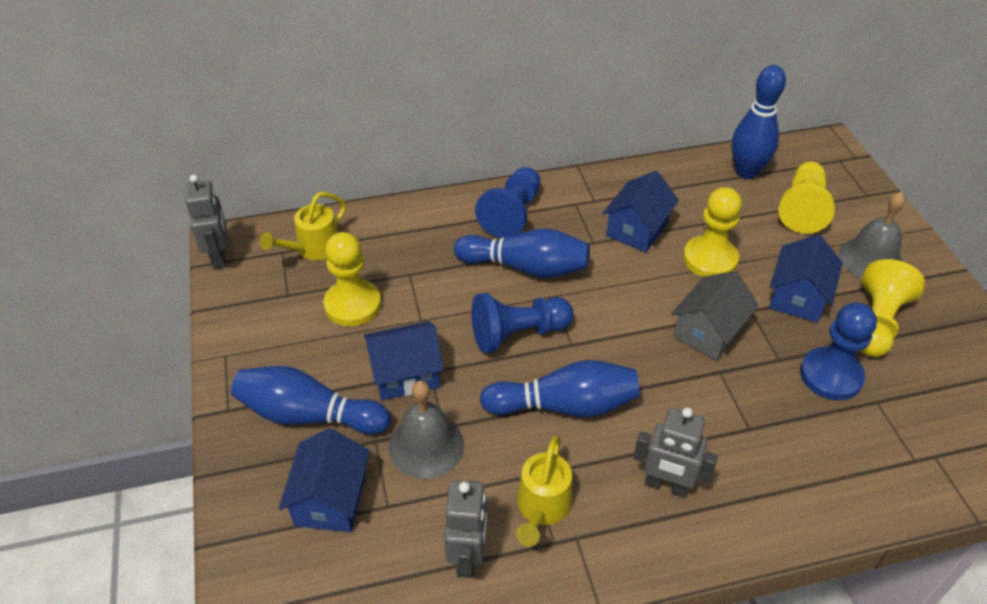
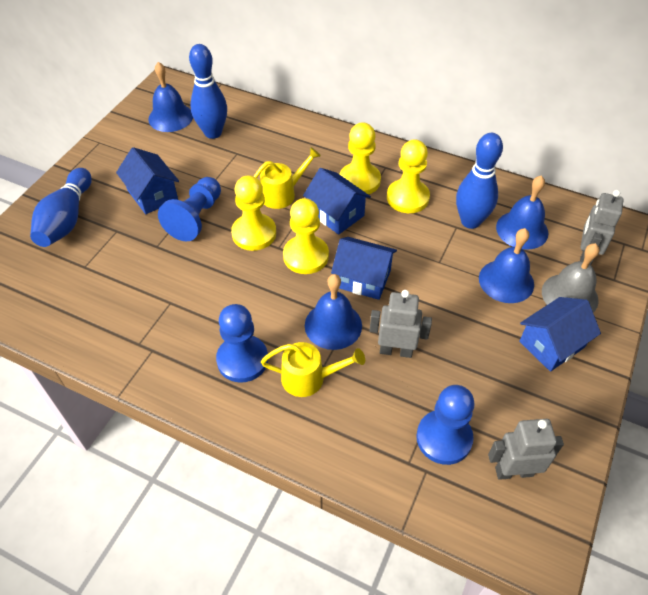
blue bell: 0 -> 4
blue bowling pin: 4 -> 3
grey bell: 2 -> 1
grey house: 1 -> 0

